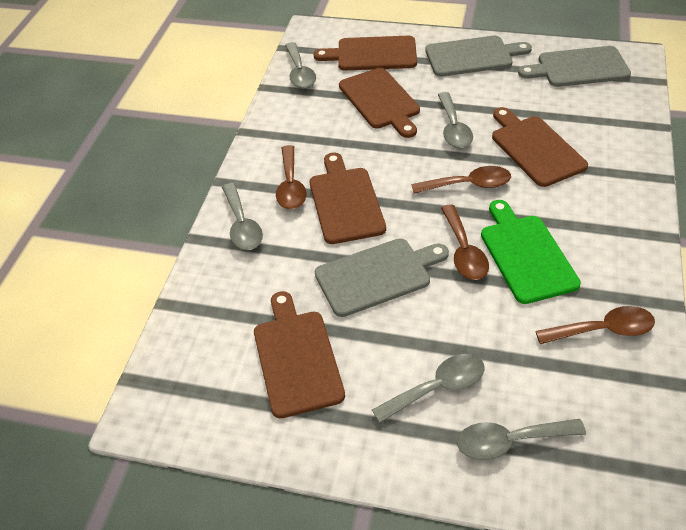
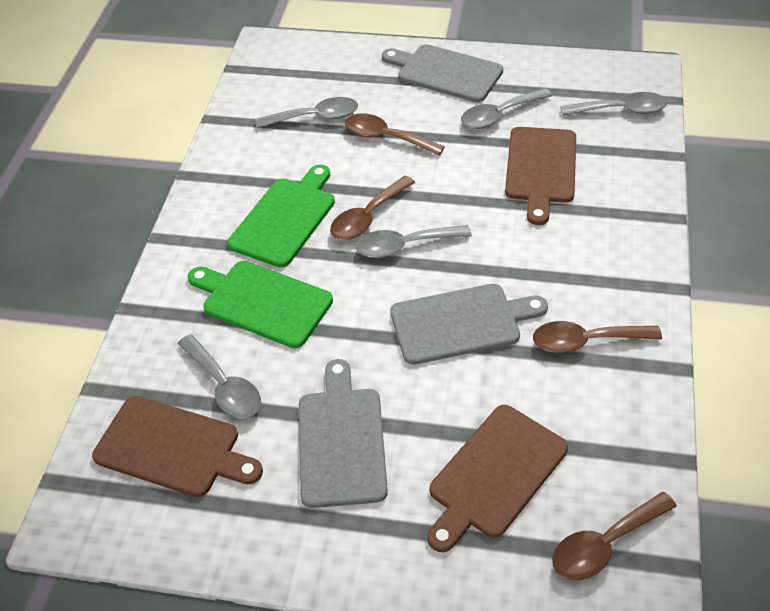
brown cutting board: 5 -> 3
green cutting board: 1 -> 2

